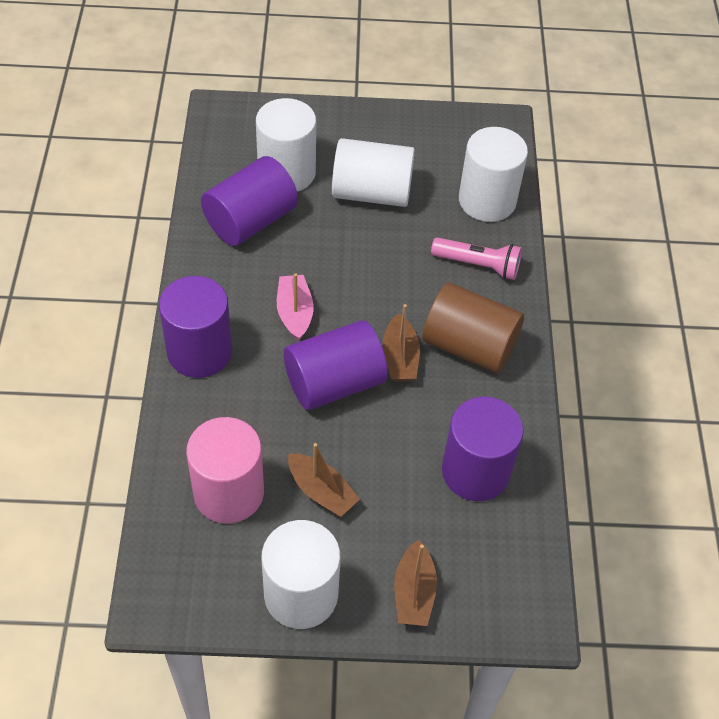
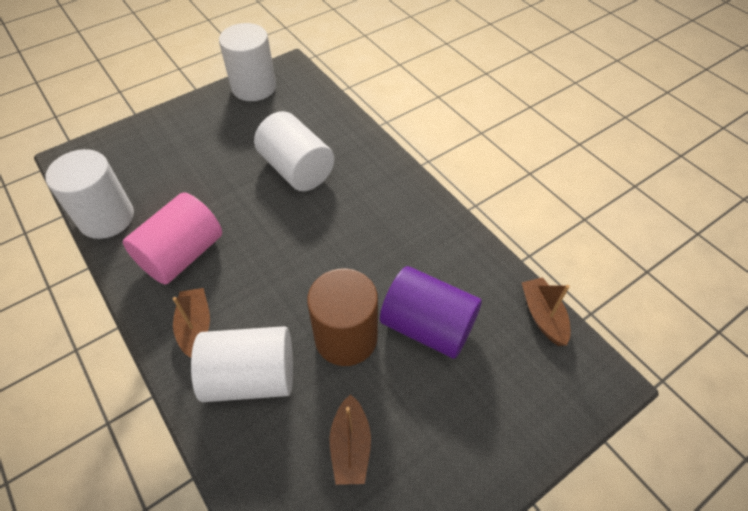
pink boat: 1 -> 0
pink flashlight: 1 -> 0
purple cylinder: 4 -> 1

